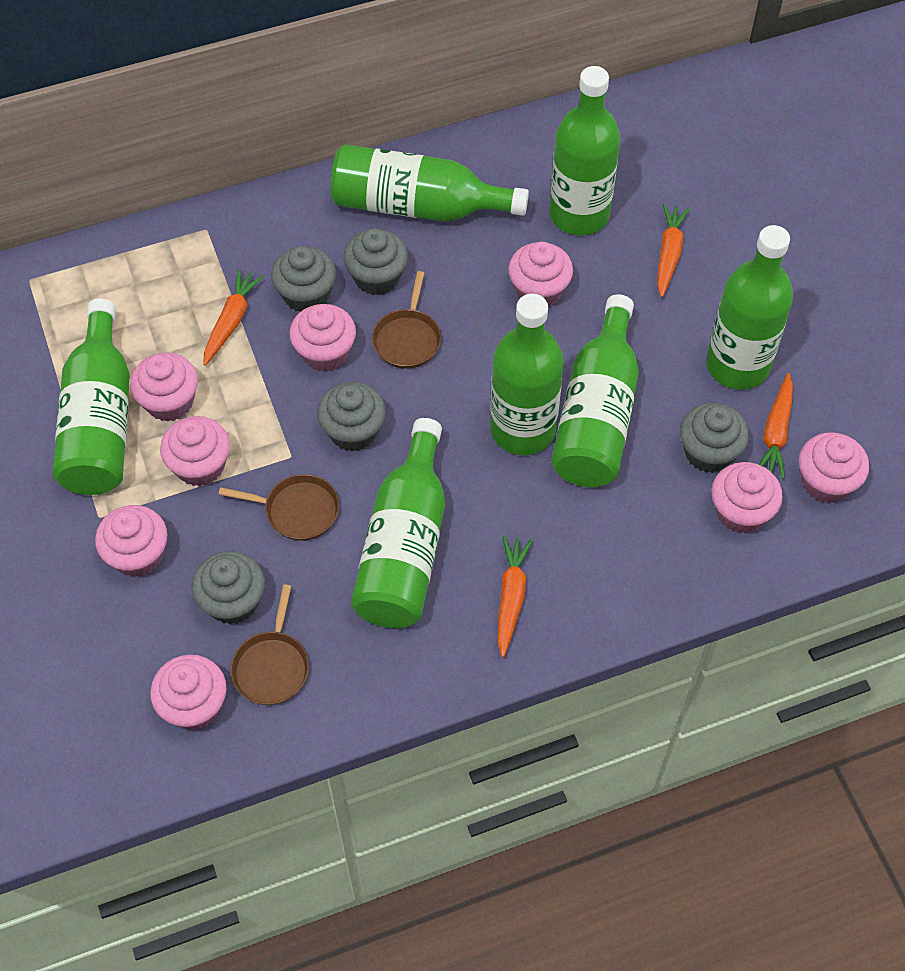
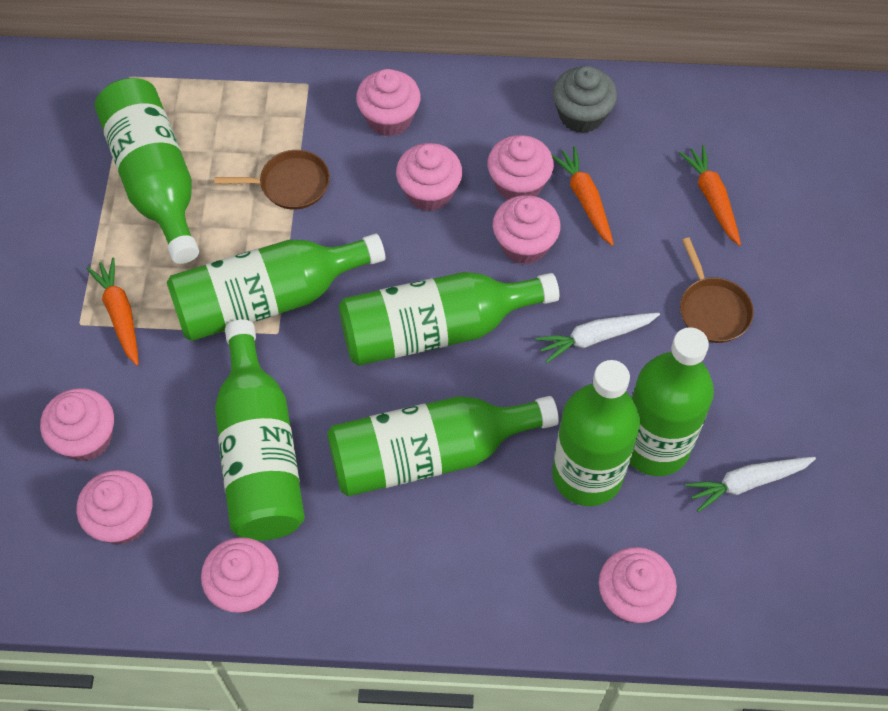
brown pan: 3 -> 2
grey cupcake: 5 -> 1
orange carrot: 4 -> 3
white carrot: 0 -> 2

